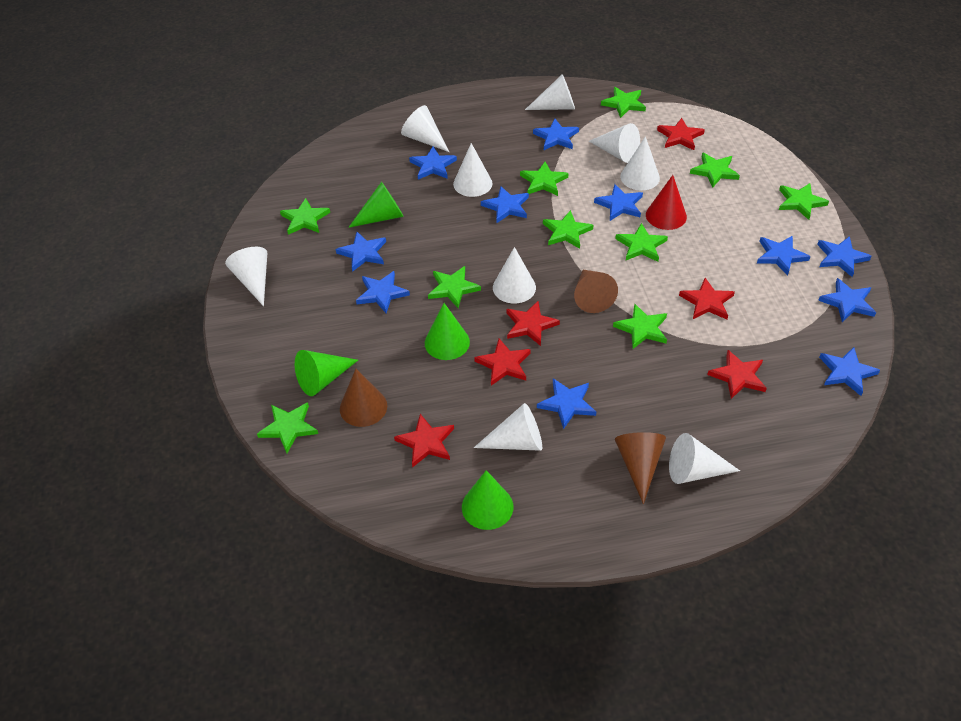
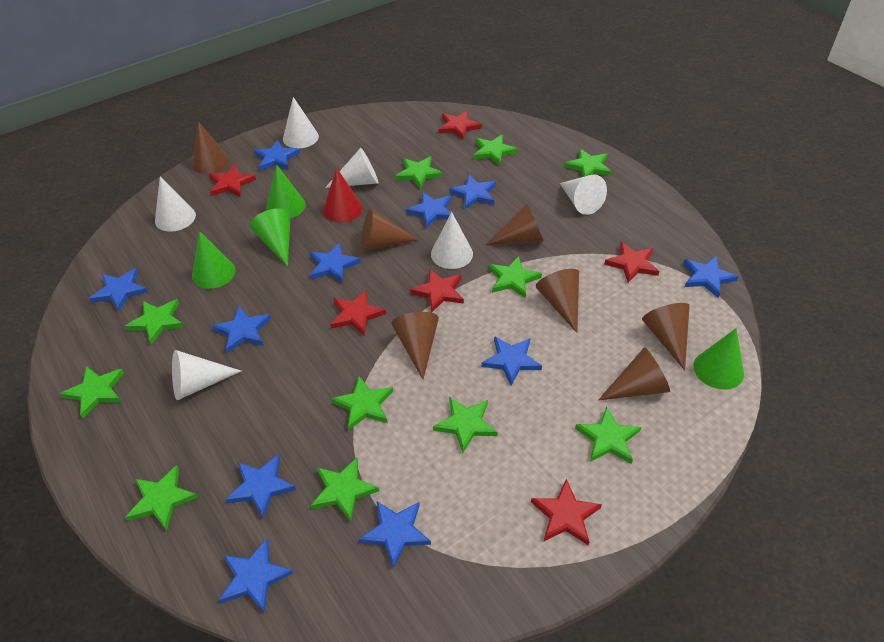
brown cone: 3 -> 7
green star: 10 -> 11
white cone: 9 -> 6

